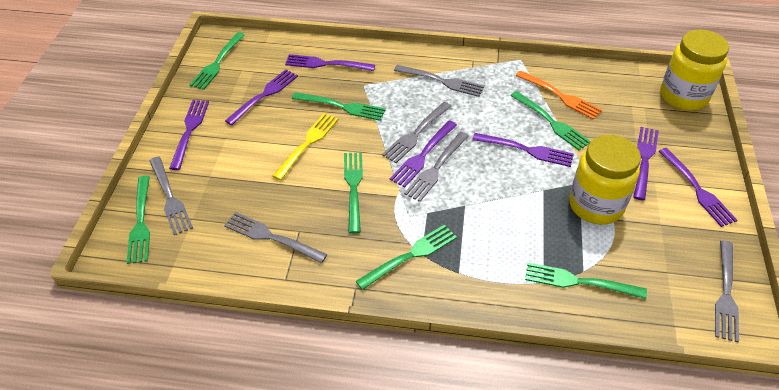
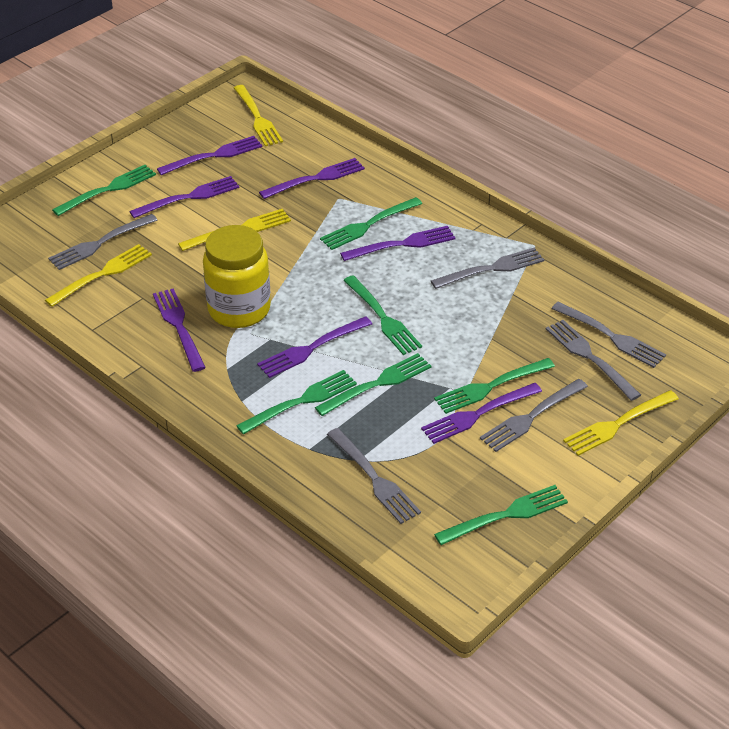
orange fork: 1 -> 0
yellow fork: 1 -> 4
yellow jar: 2 -> 1

